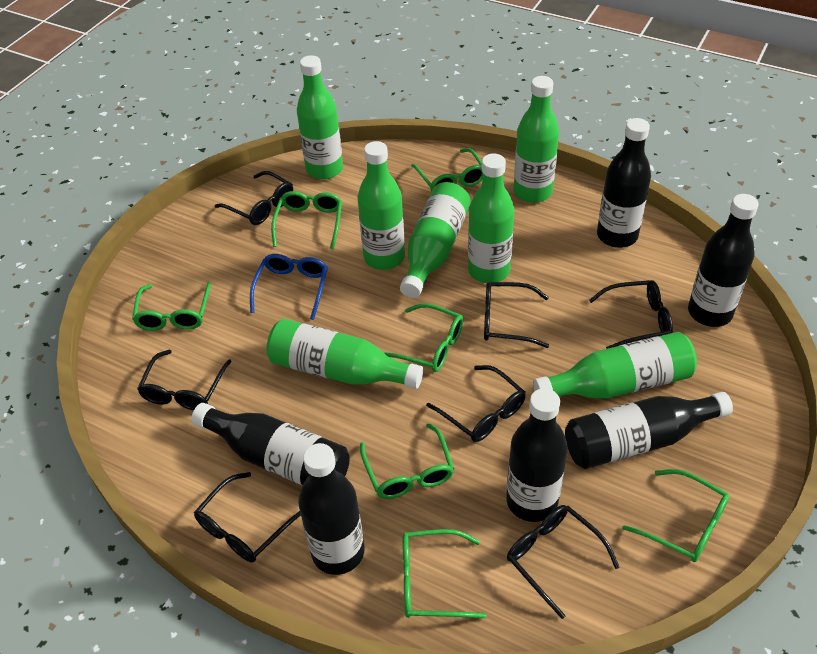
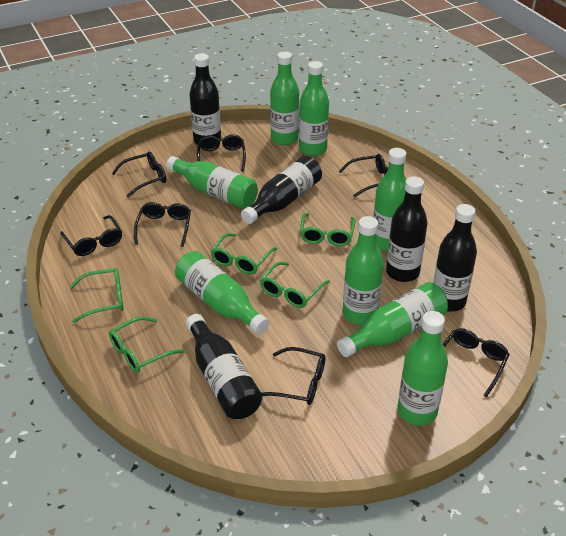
black bottle: 6 -> 5
blue glasses: 1 -> 0
green bottle: 7 -> 8
green glasses: 7 -> 5

